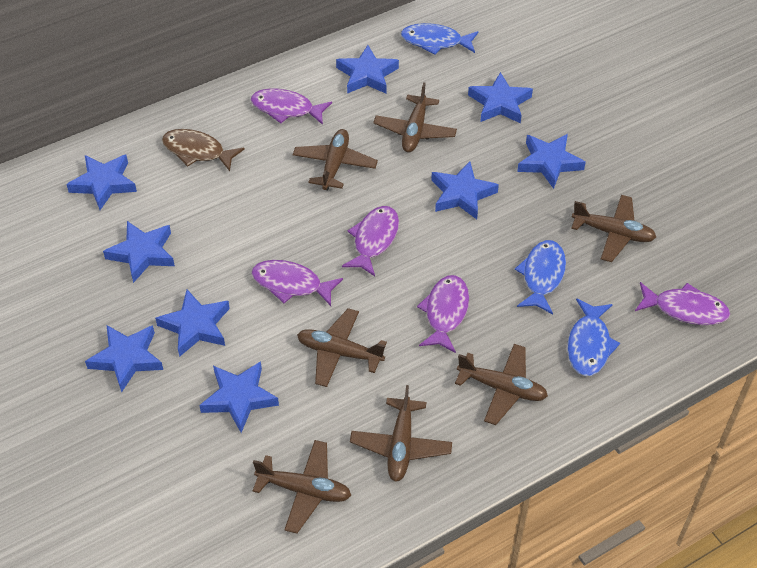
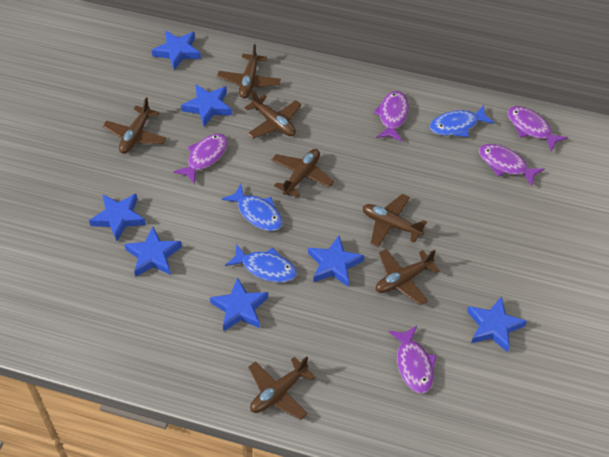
blue star: 9 -> 7
brown fish: 1 -> 0

